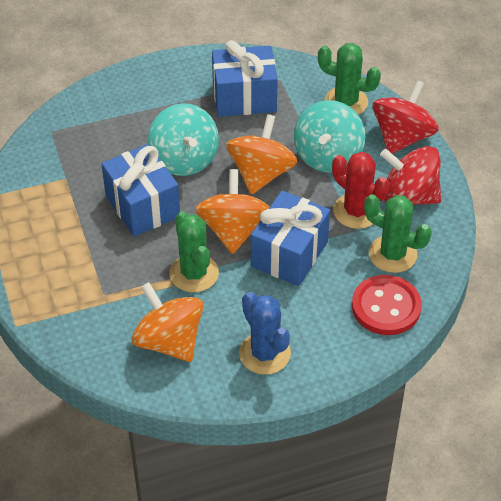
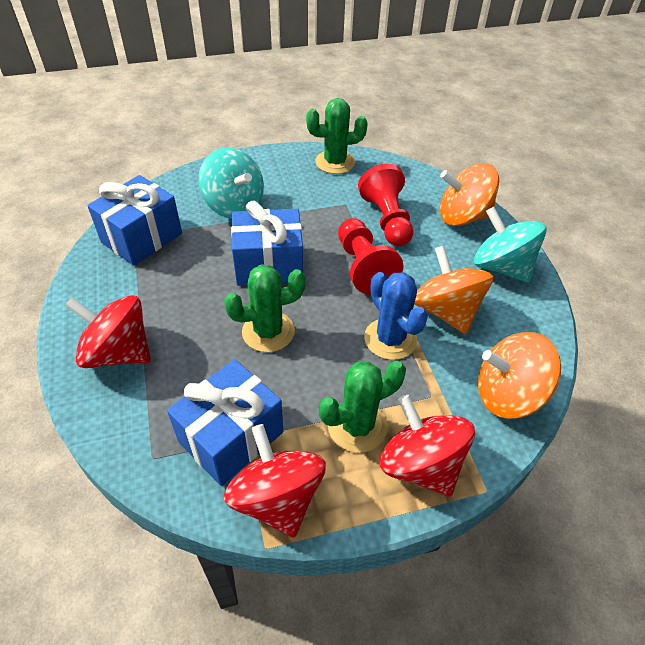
red button: 1 -> 0
red cactus: 1 -> 0
red pawn: 0 -> 2
red spinning top: 2 -> 3

